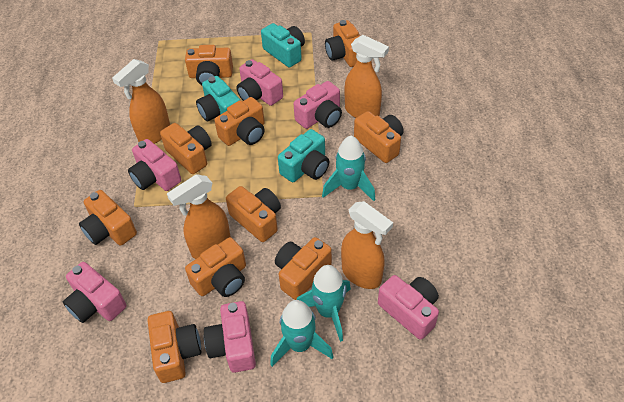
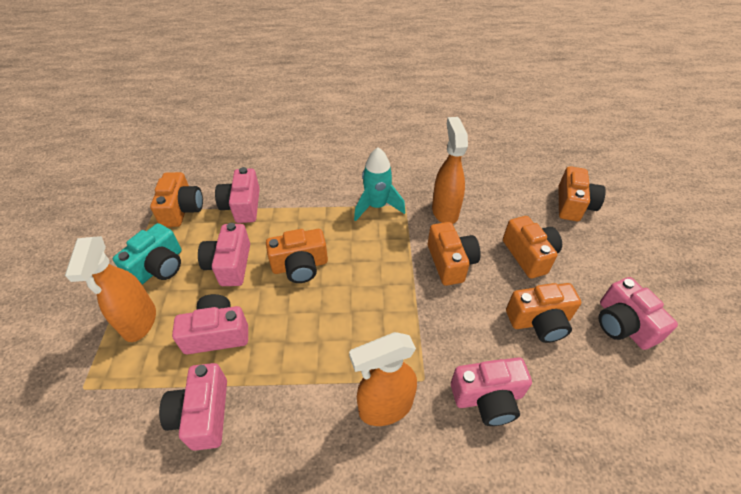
orange camera: 10 -> 6
orange spray bottle: 4 -> 3
turquoise camera: 3 -> 1
turquoise rocket: 3 -> 1

